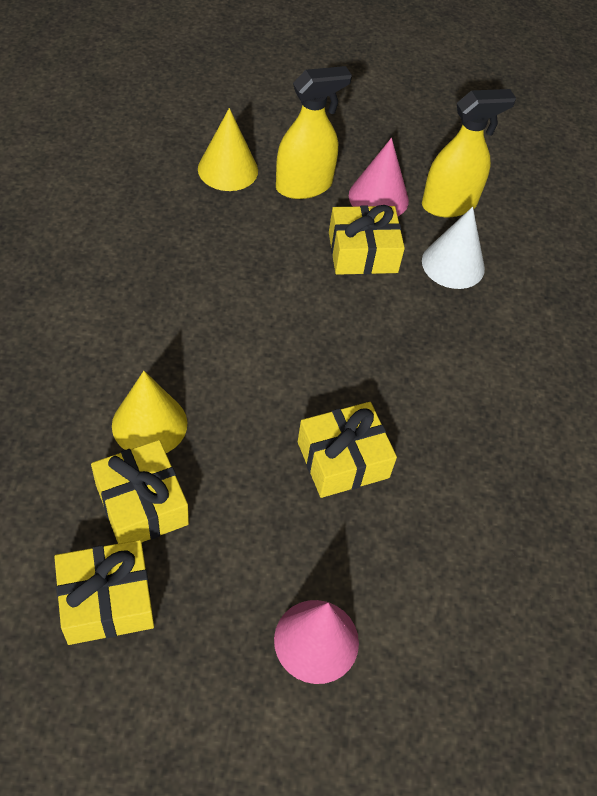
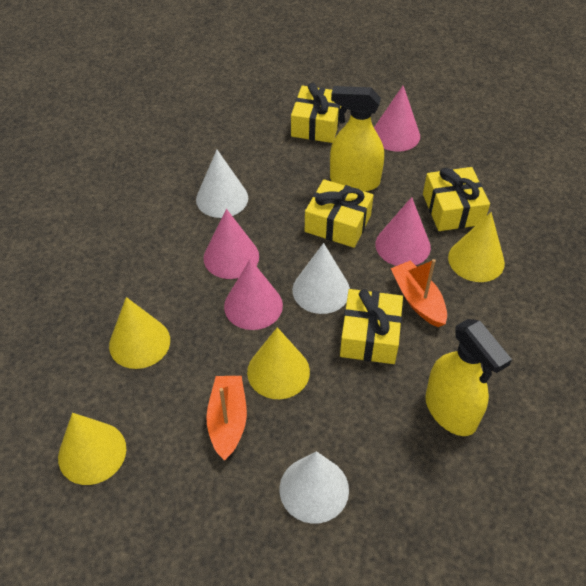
orange boat: 0 -> 2
pink cone: 2 -> 4
white cone: 1 -> 3
yellow cone: 2 -> 4

